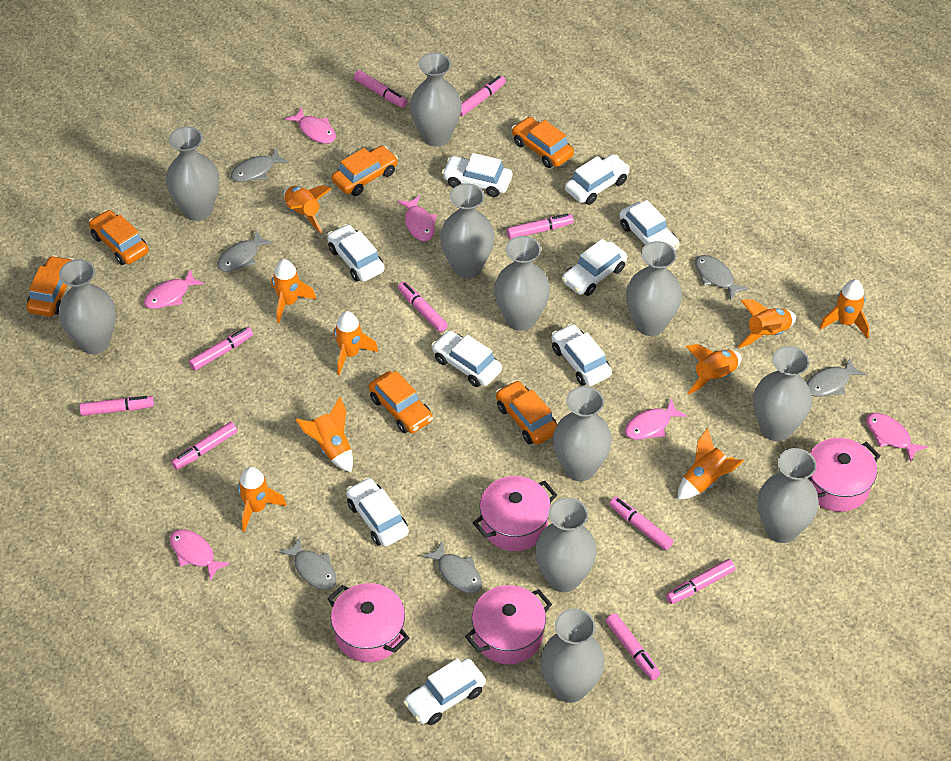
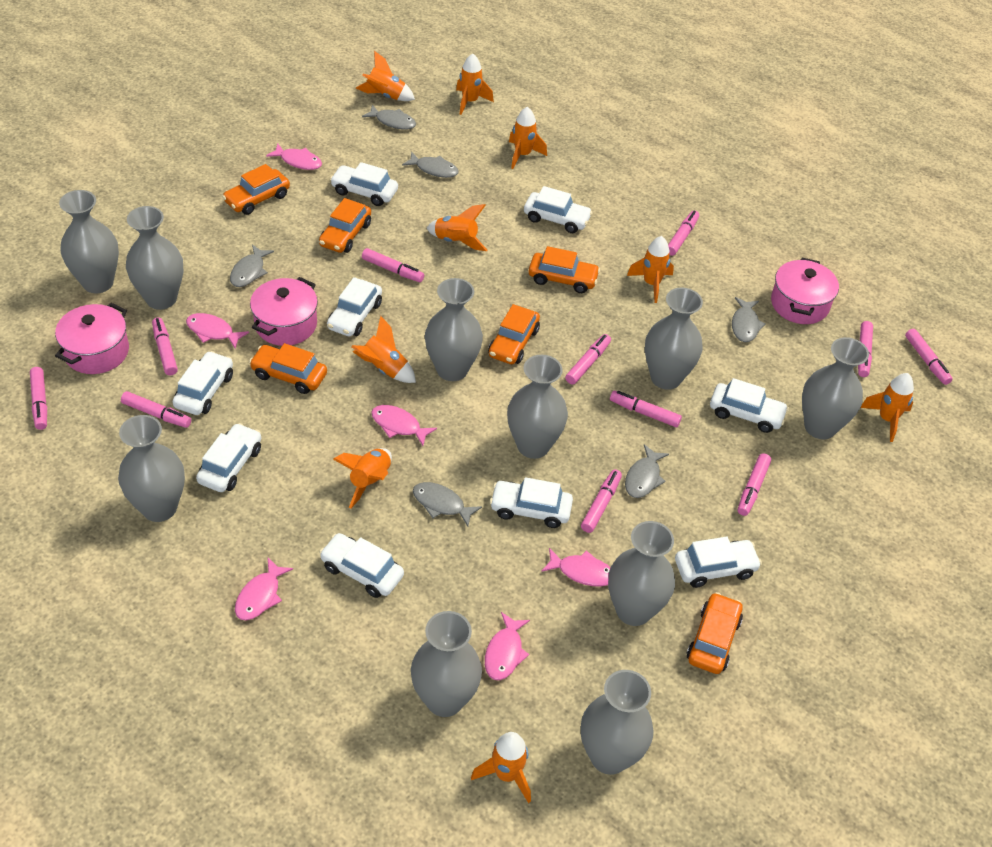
grey vase: 11 -> 10
pink marker: 10 -> 11
pink pot: 4 -> 3

